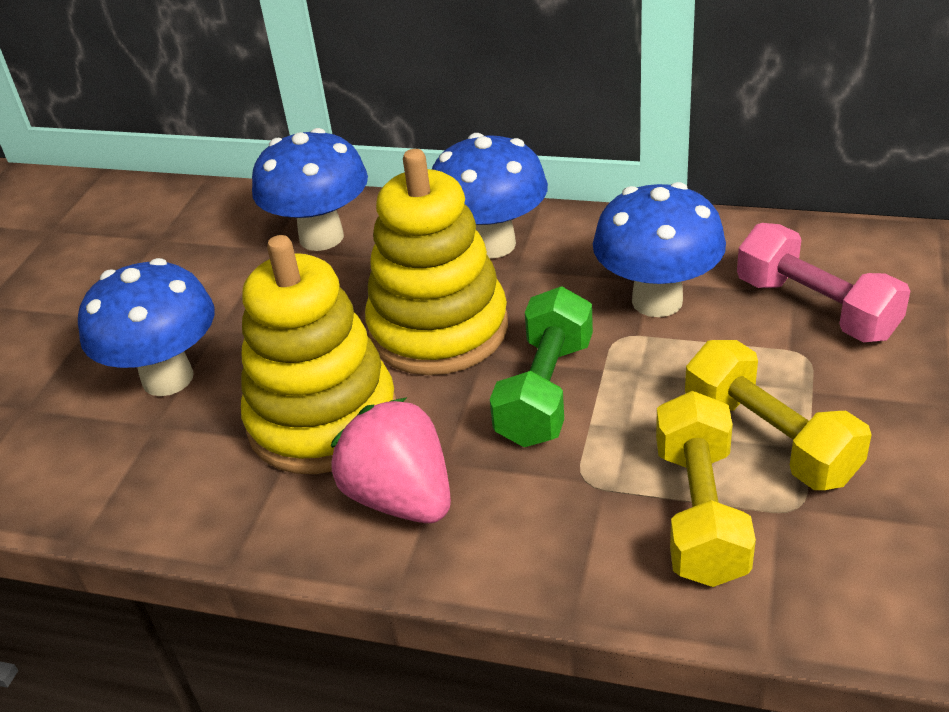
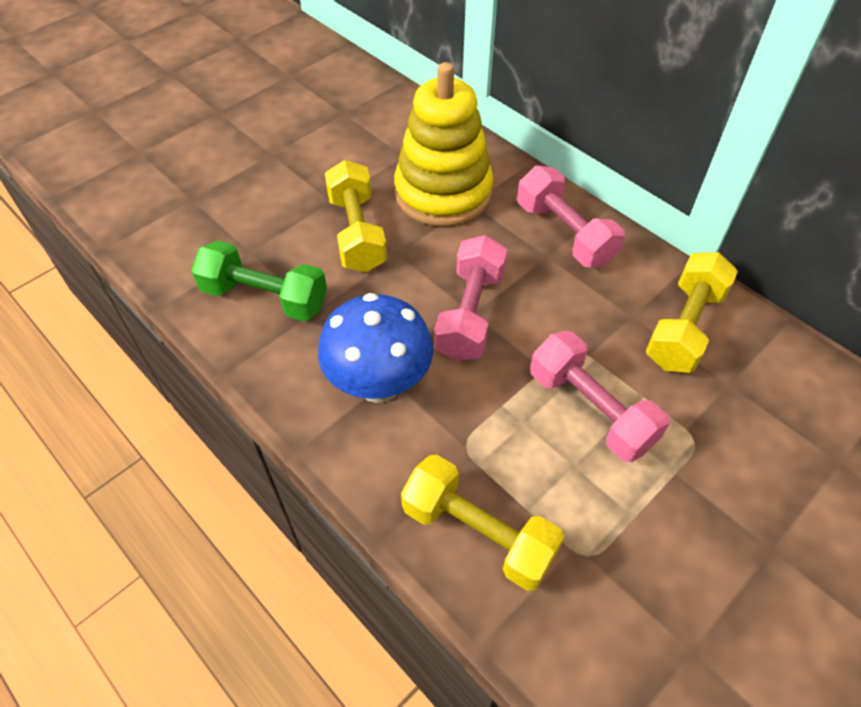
blue mushroom: 4 -> 1
pink dumbbell: 1 -> 3
pink strawberry: 1 -> 0
yellow dumbbell: 2 -> 3
yellow stacking toy: 2 -> 1

